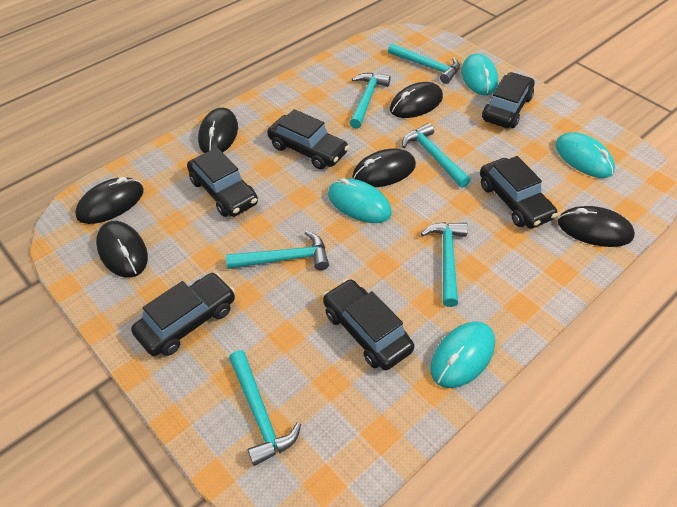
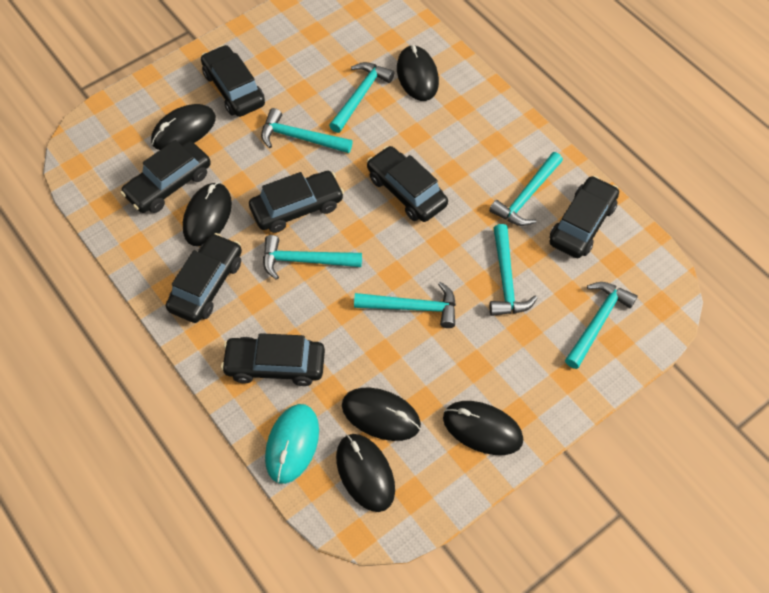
black car: 6 -> 7
turquoise hammer: 6 -> 7
turquoise mouse: 4 -> 1

